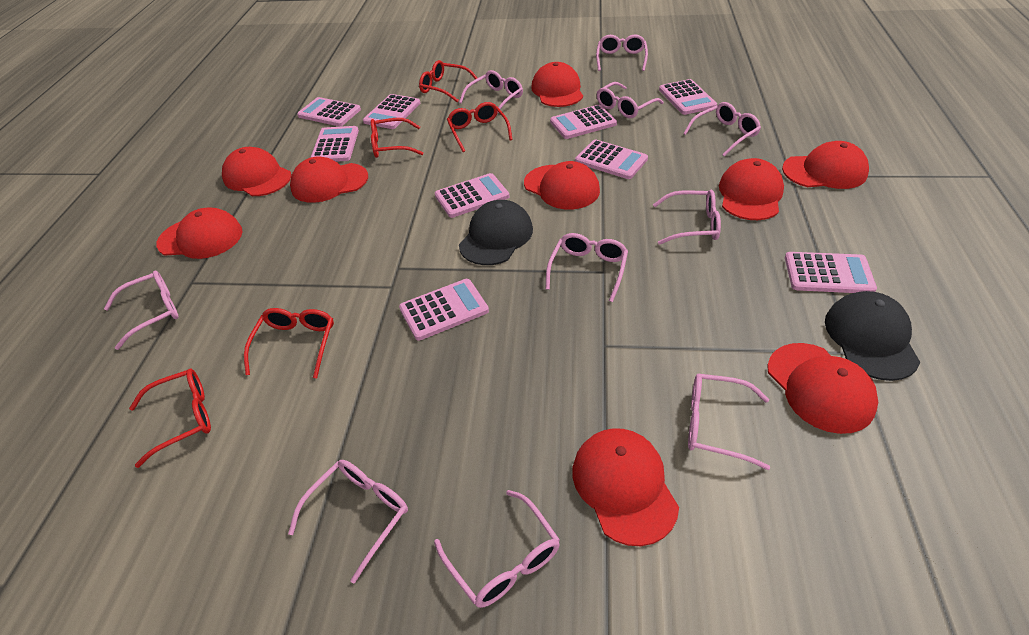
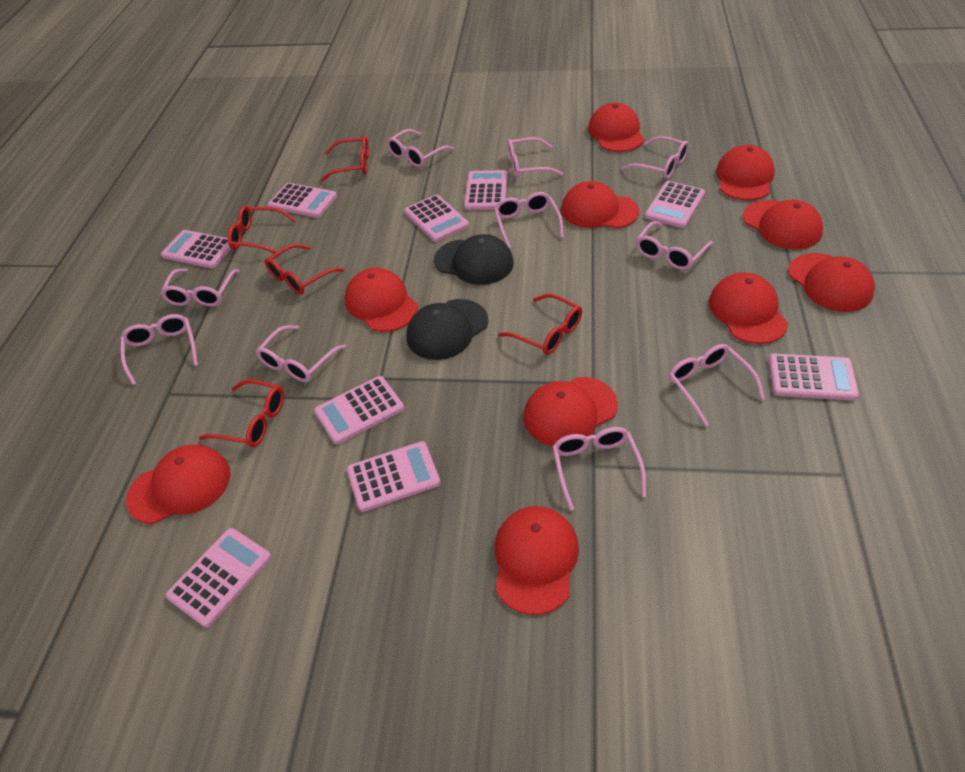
red cap: 9 -> 10

